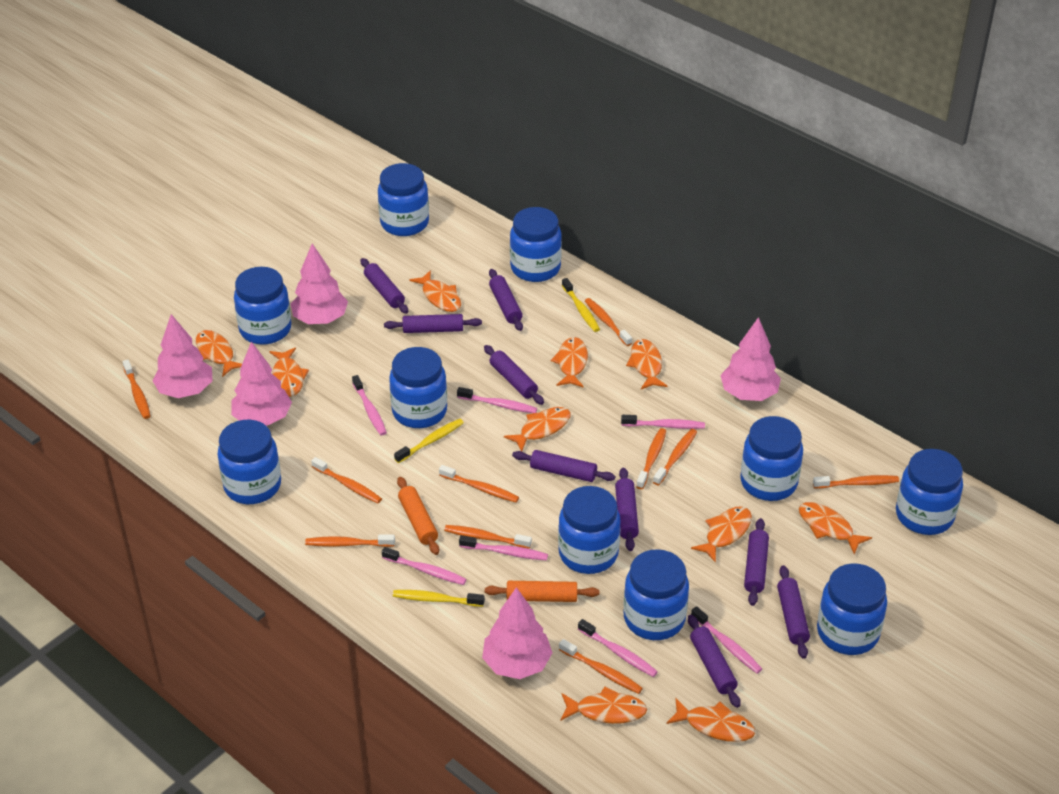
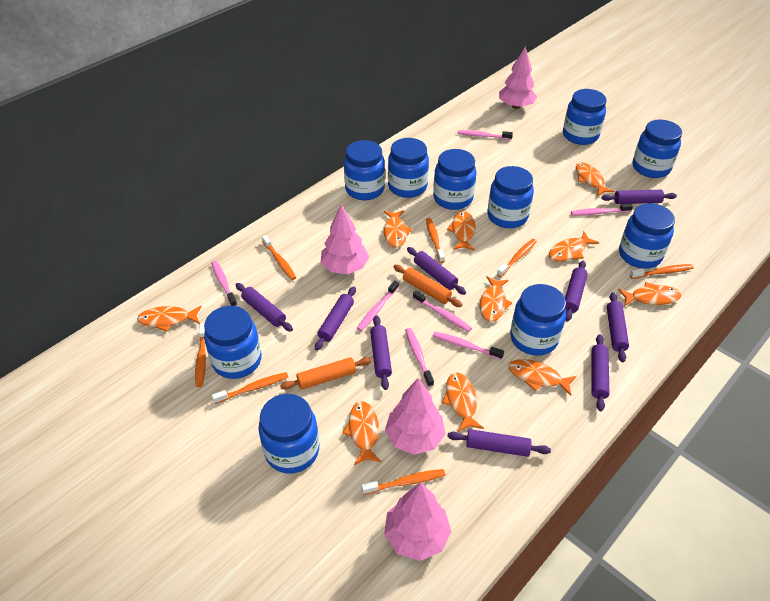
orange toothbrush: 10 -> 7
pink tree: 5 -> 4
yellow toothbrush: 3 -> 0

